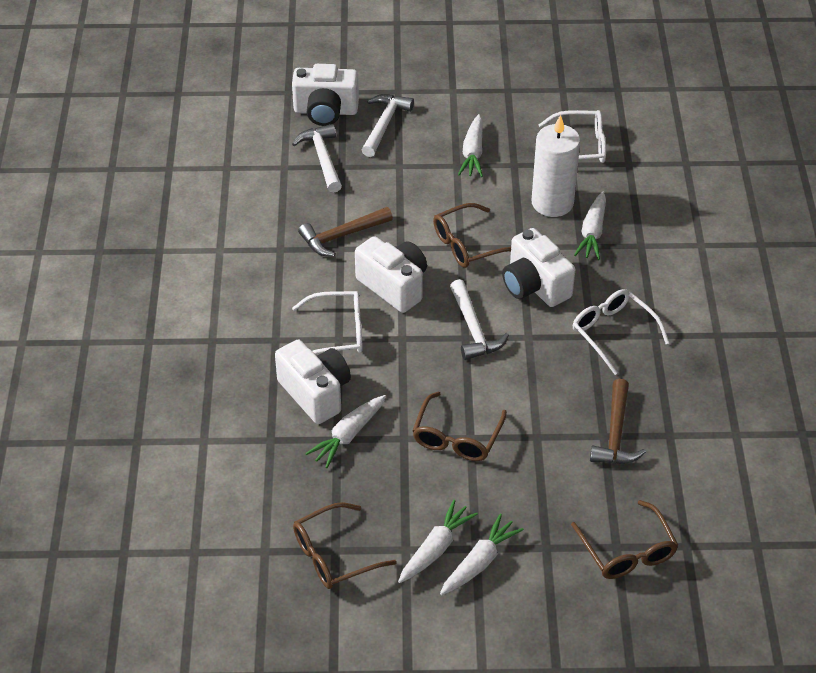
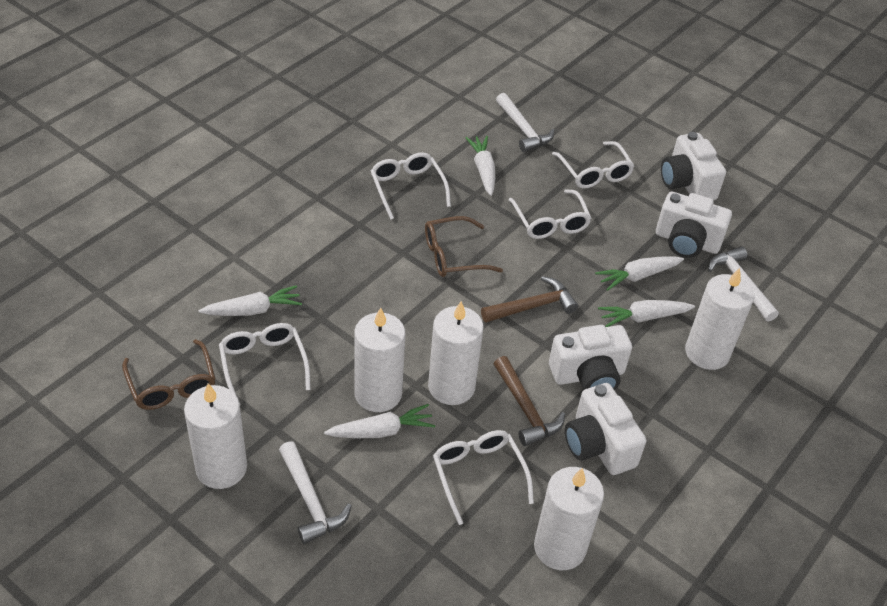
brown glasses: 4 -> 2
white candle: 1 -> 5
white glasses: 3 -> 5

